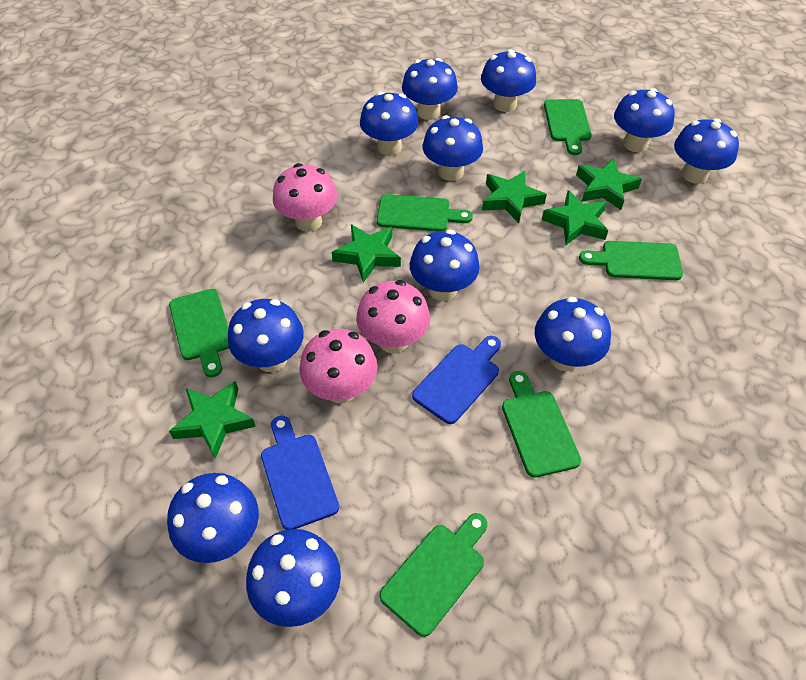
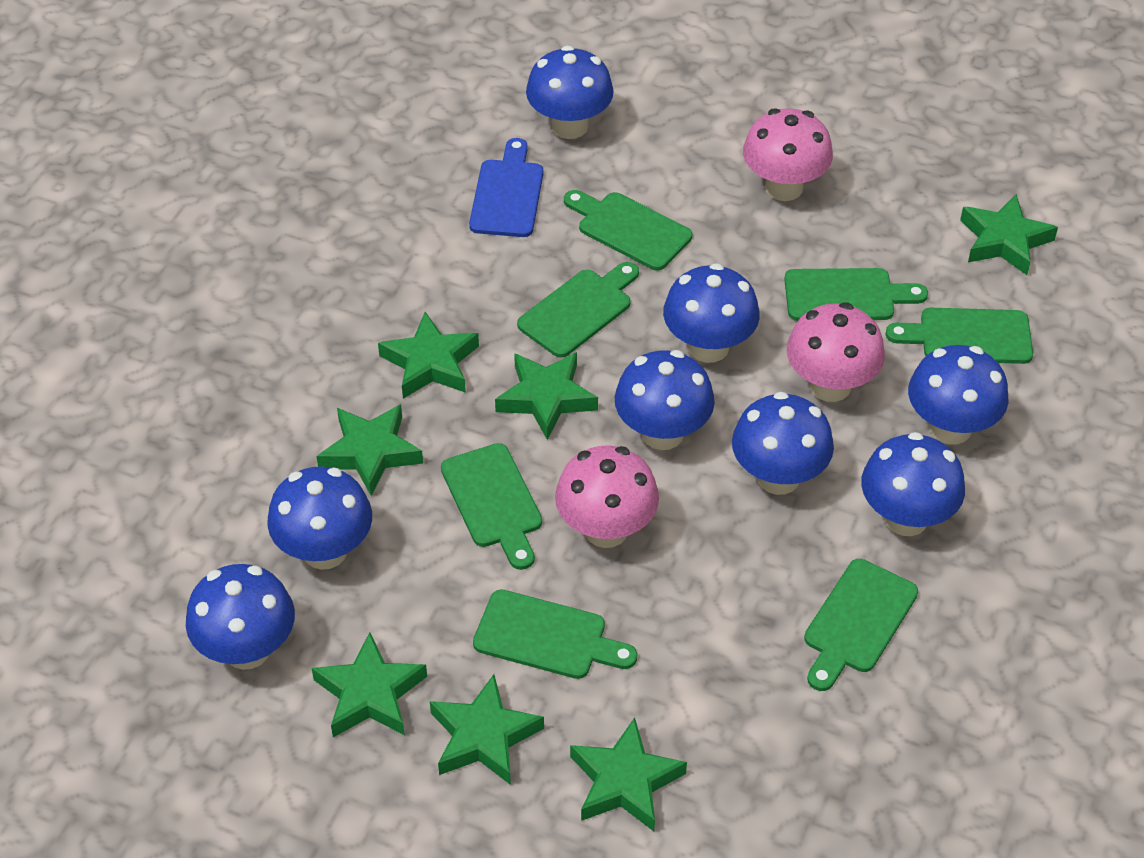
blue cutting board: 2 -> 1
blue mushroom: 11 -> 8
green cutting board: 6 -> 7
green star: 5 -> 7

